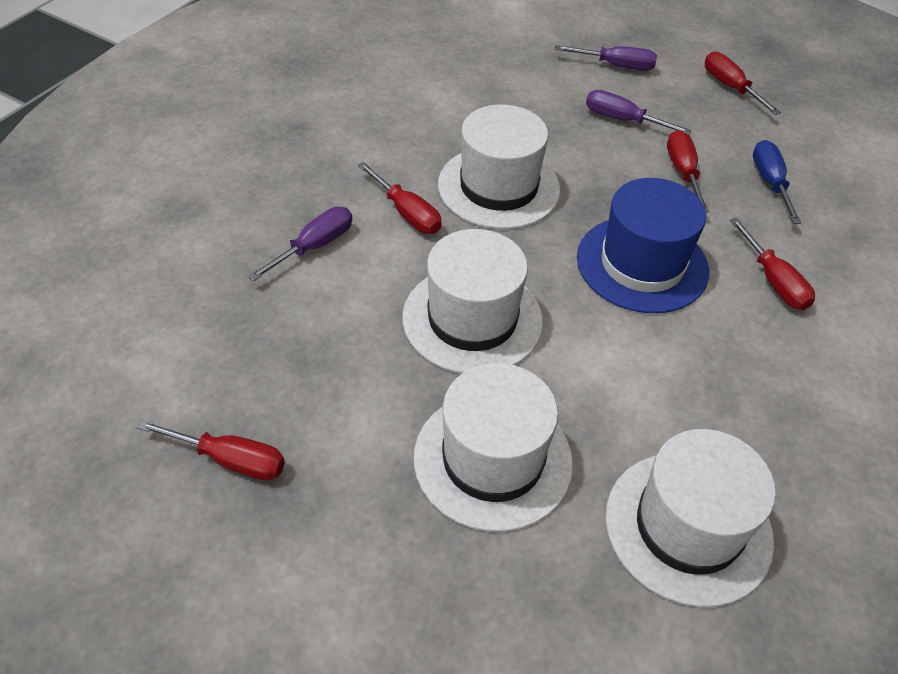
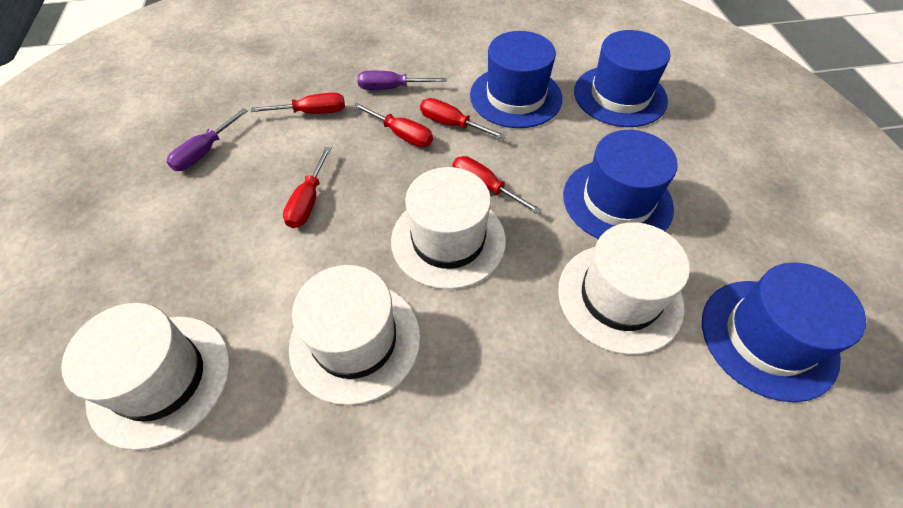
blue hat: 1 -> 4
blue screwdriver: 1 -> 0
purple screwdriver: 3 -> 2

